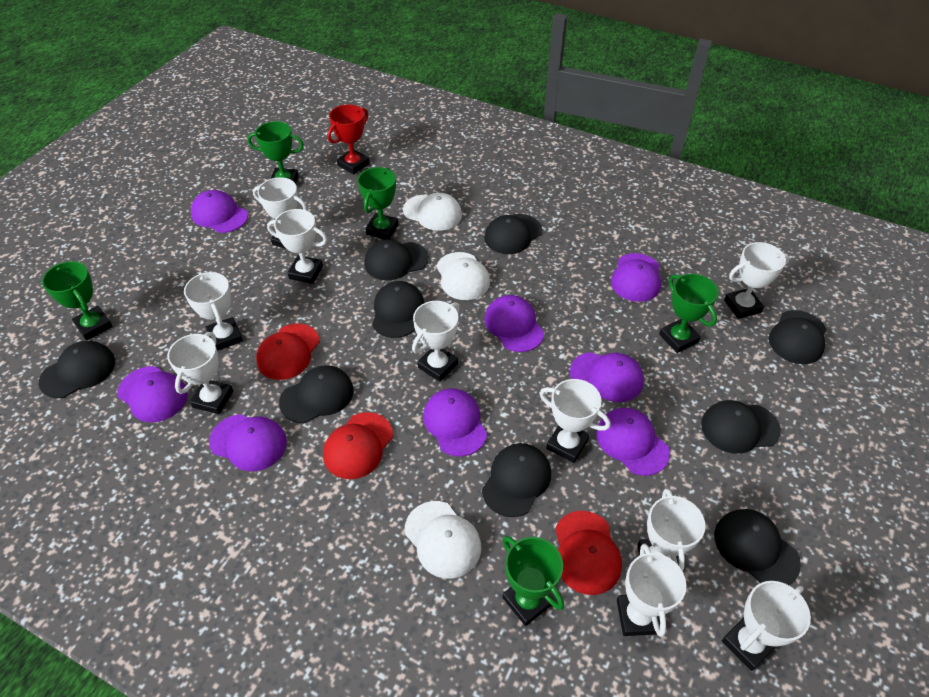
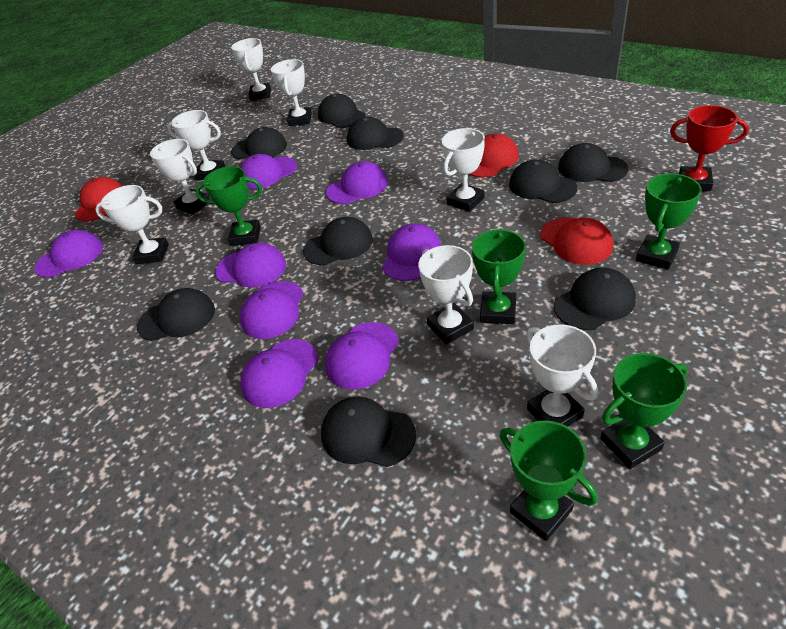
white cap: 3 -> 0
white trophy: 10 -> 8

